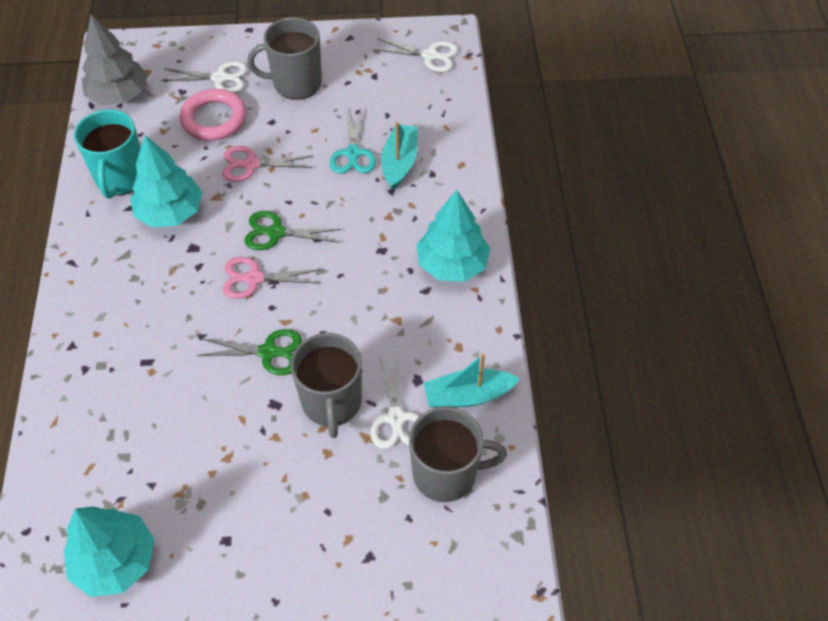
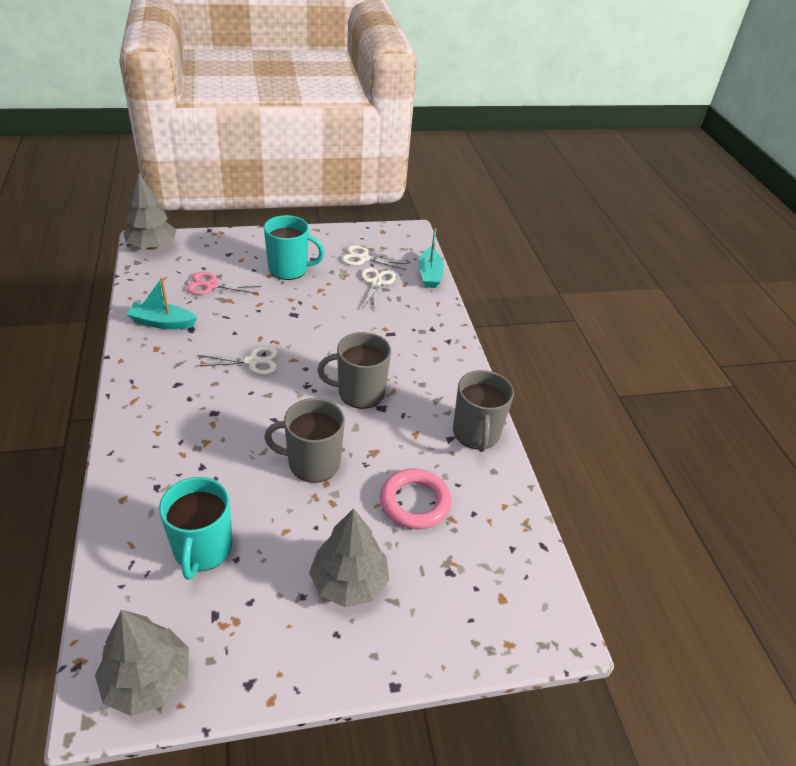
green scissors: 2 -> 0
grey tree: 1 -> 3
pink scissors: 2 -> 1
turquoise mug: 1 -> 2
turquoise scissors: 1 -> 0
turquoise tree: 3 -> 0

